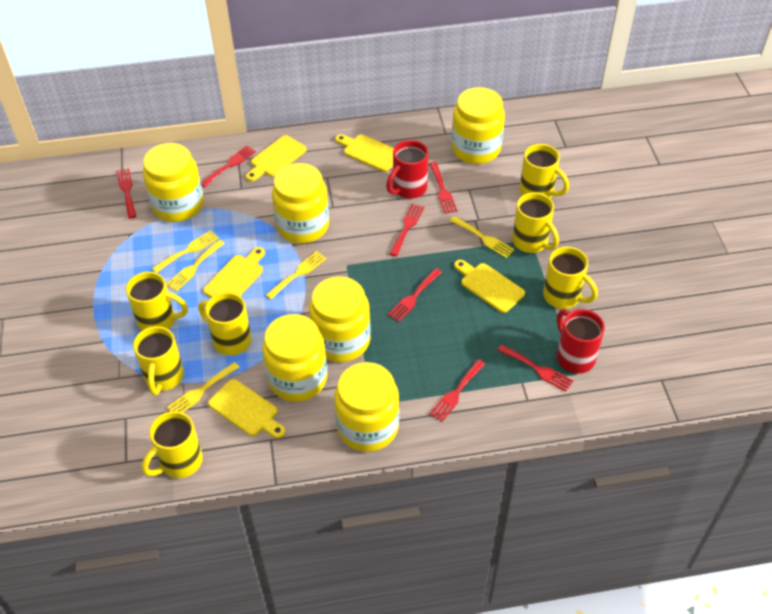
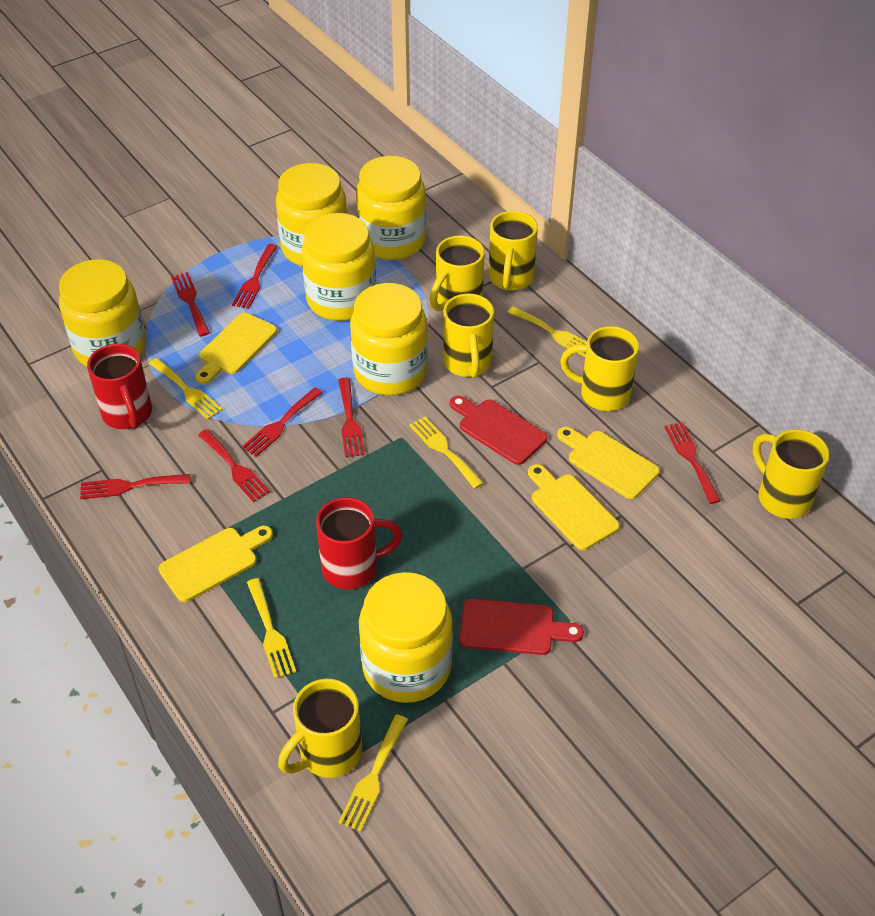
red cutting board: 0 -> 2
yellow cutting board: 5 -> 4
yellow mug: 7 -> 6

